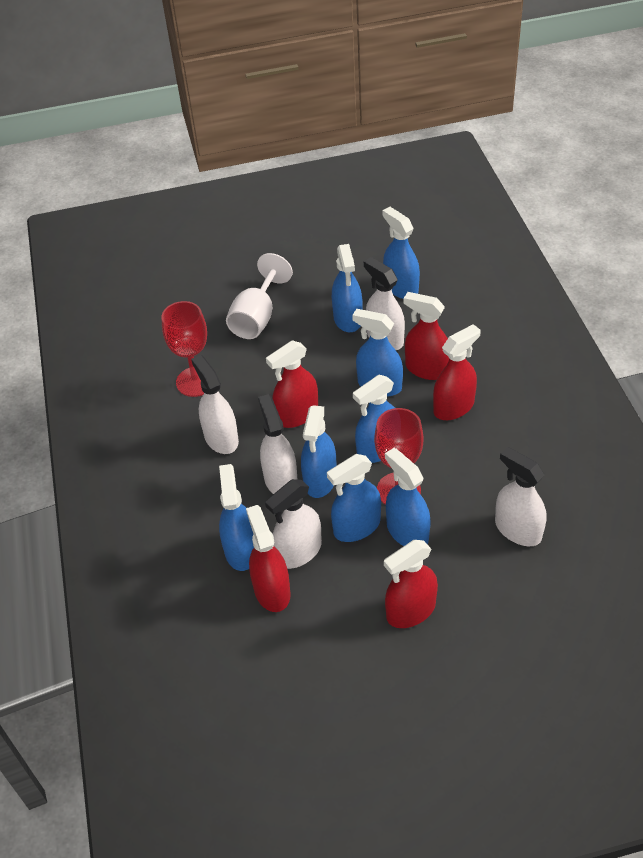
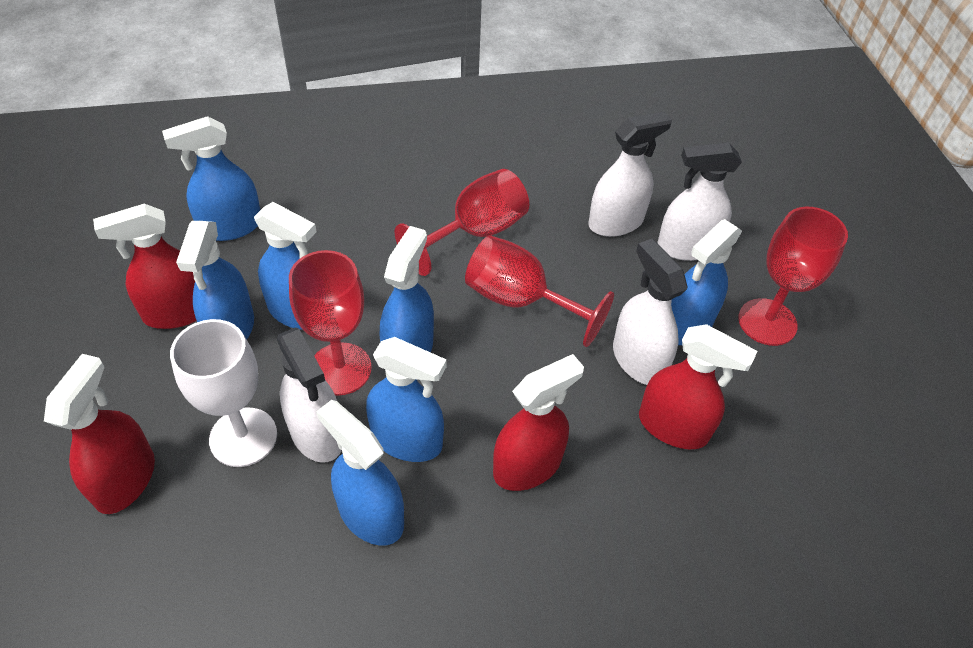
blue spray bottle: 8 -> 7
red goblet: 2 -> 4
red spray bottle: 5 -> 4
white spray bottle: 5 -> 4

